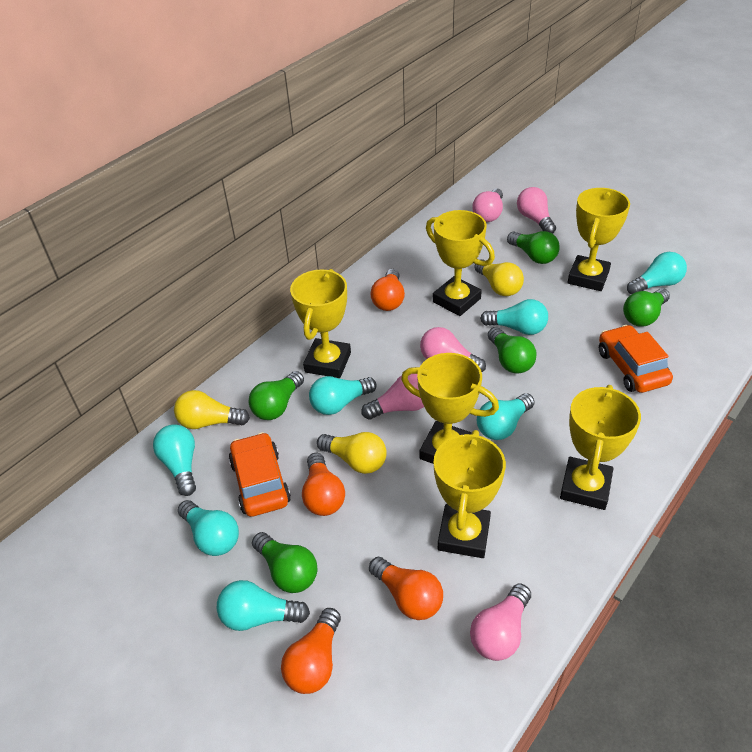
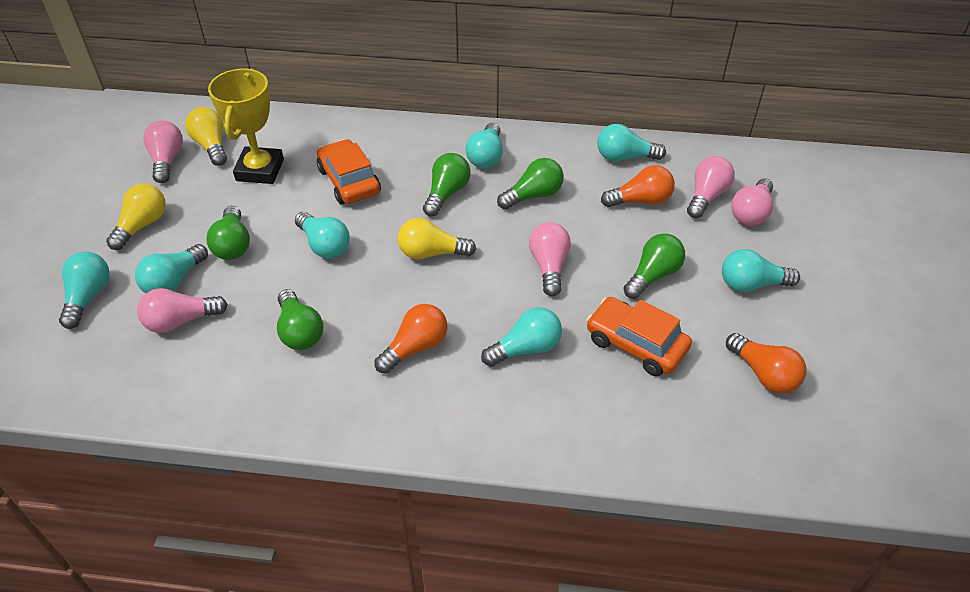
orange light bulb: 4 -> 3
yellow trophy: 6 -> 1

